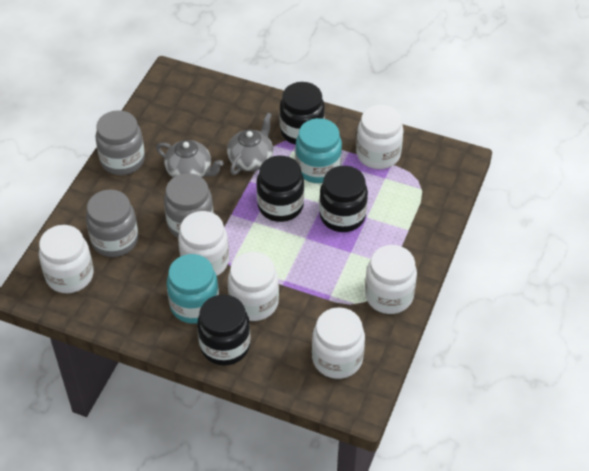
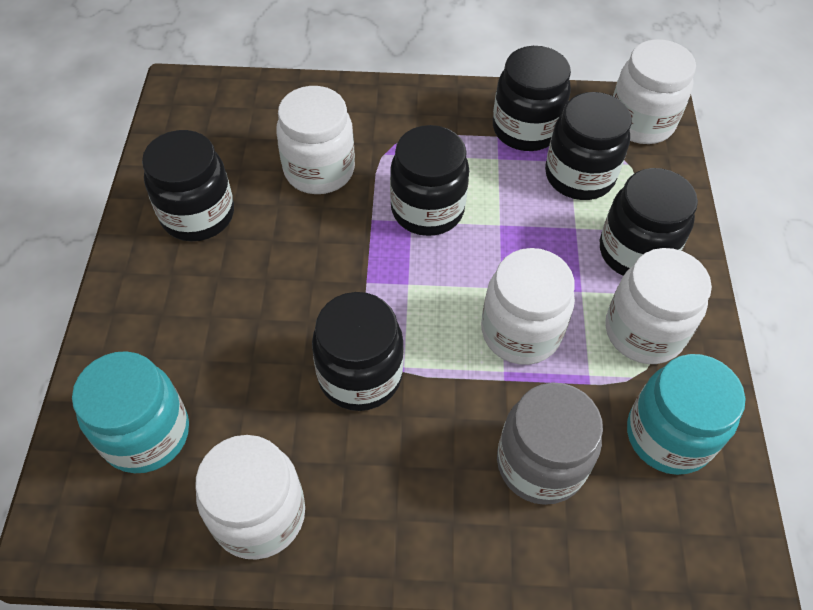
black jar: 4 -> 6
grey jar: 3 -> 1
grey teapot: 2 -> 0
white jar: 6 -> 5

